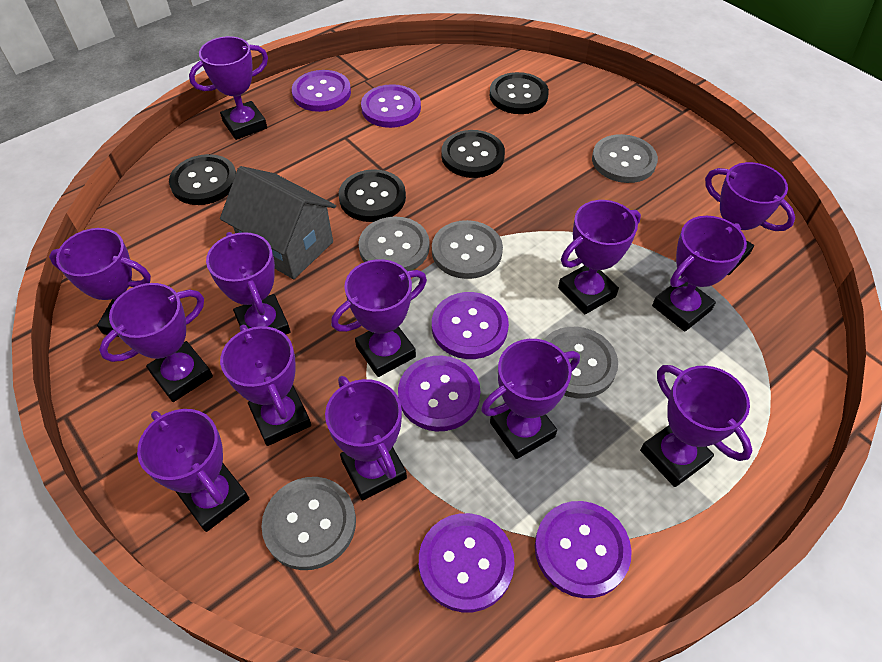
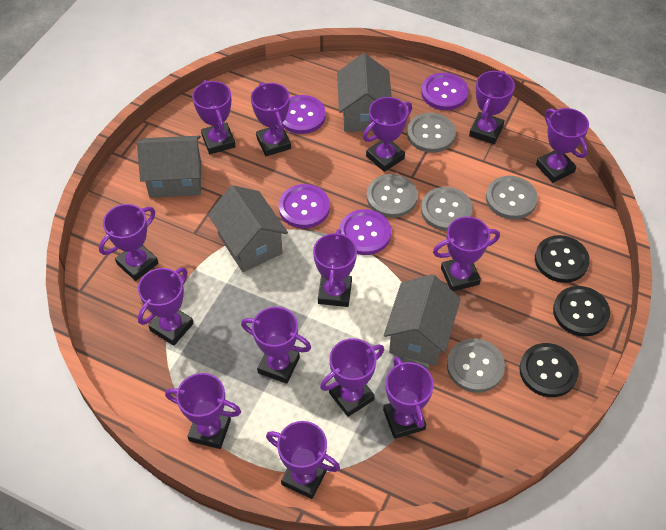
black button: 4 -> 3
grey house: 1 -> 4
purple button: 6 -> 4
purple trophy: 13 -> 14

